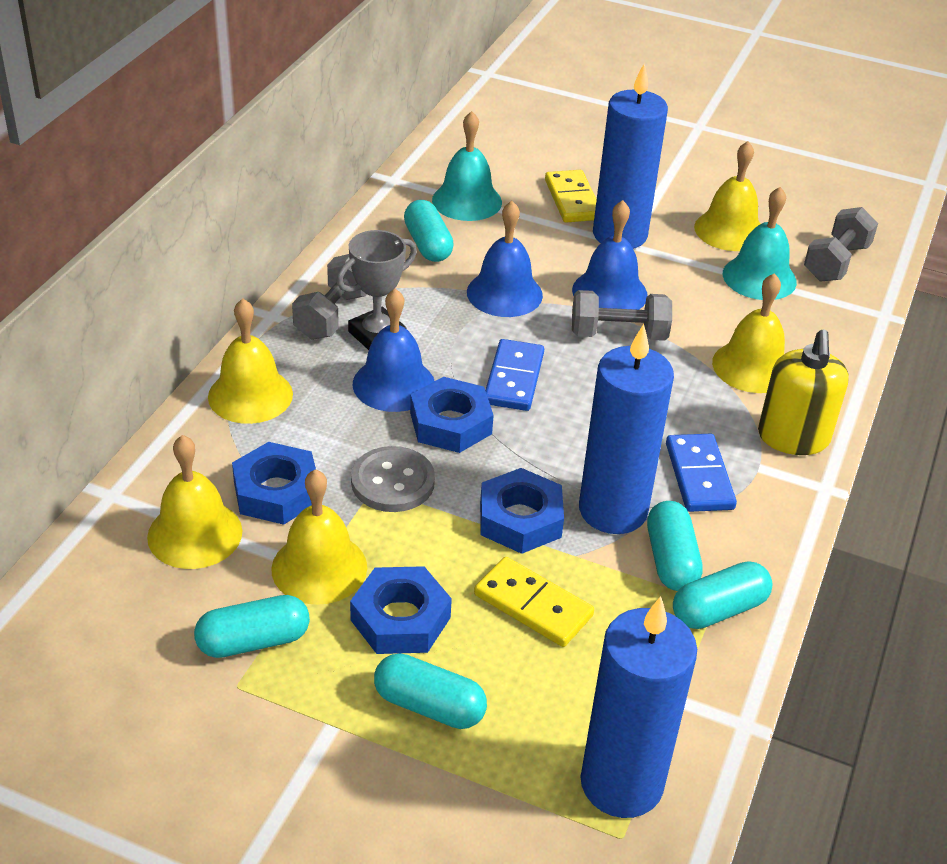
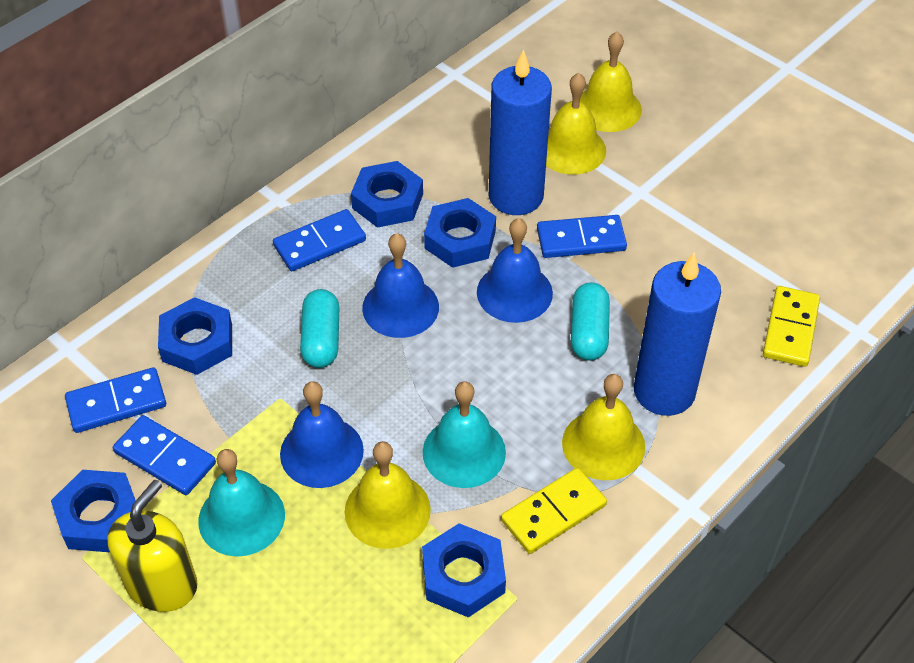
blue candle: 3 -> 2
blue domino: 2 -> 4
blue nut: 4 -> 5
grey button: 1 -> 0
grey dumbbell: 3 -> 0
grey trophy: 1 -> 0
turquoise capsule: 5 -> 2
yellow bell: 5 -> 4

